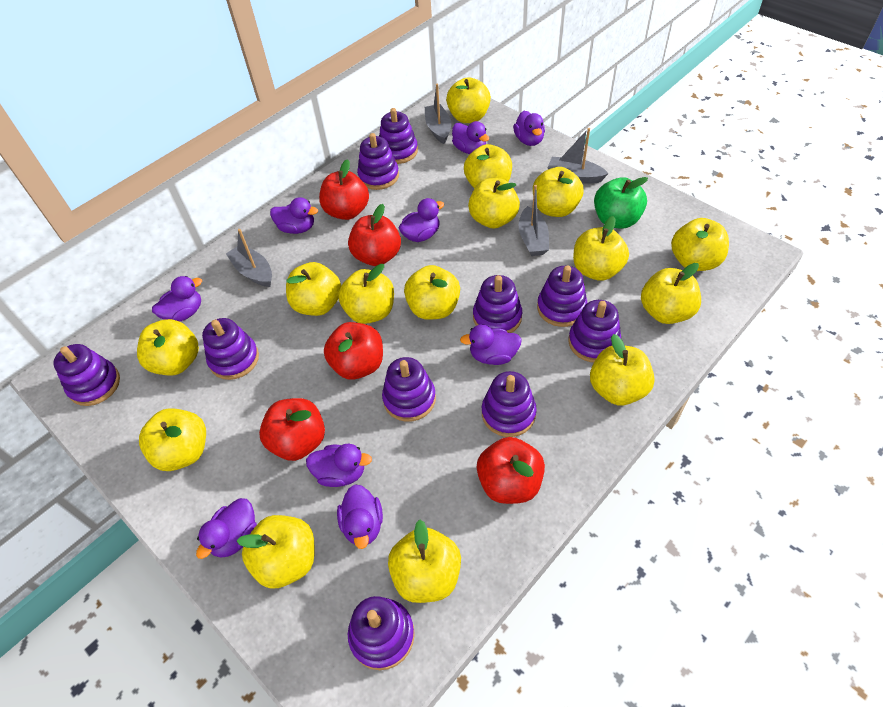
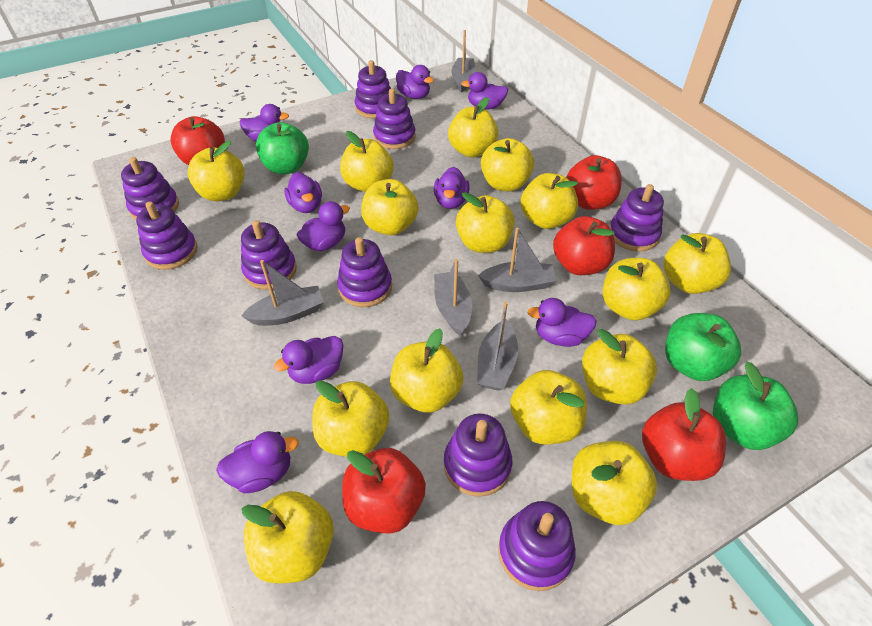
green apple: 1 -> 3
grey boat: 4 -> 5
purple stacking toy: 10 -> 9

